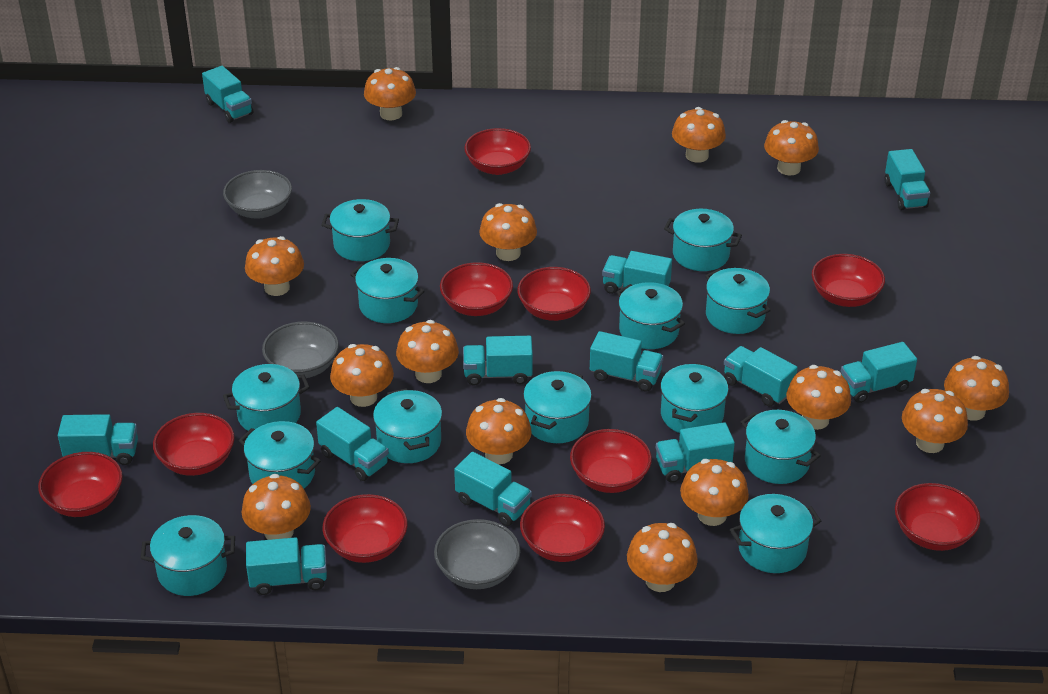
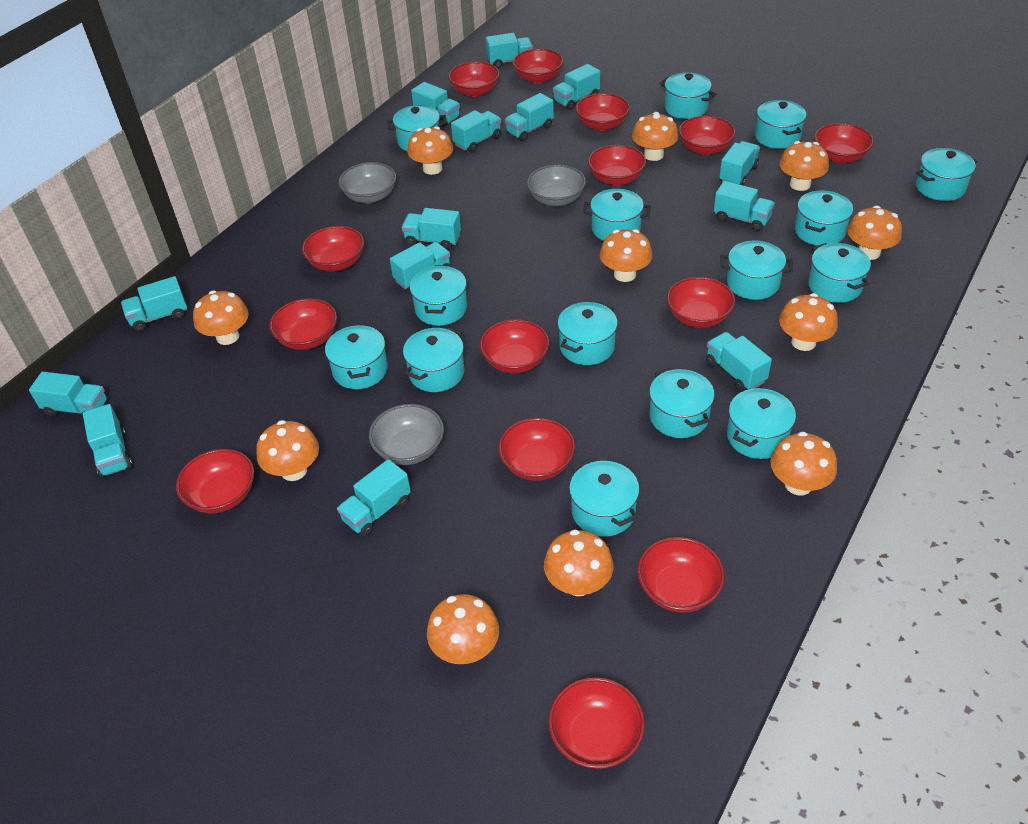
orange mushroom: 14 -> 11
red bowl: 10 -> 14
turquoise pot: 13 -> 15
turquoise truck: 12 -> 14

